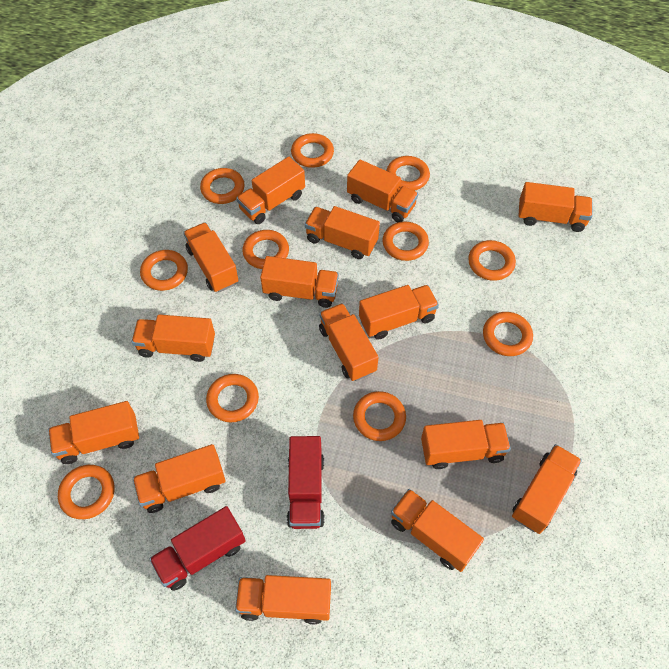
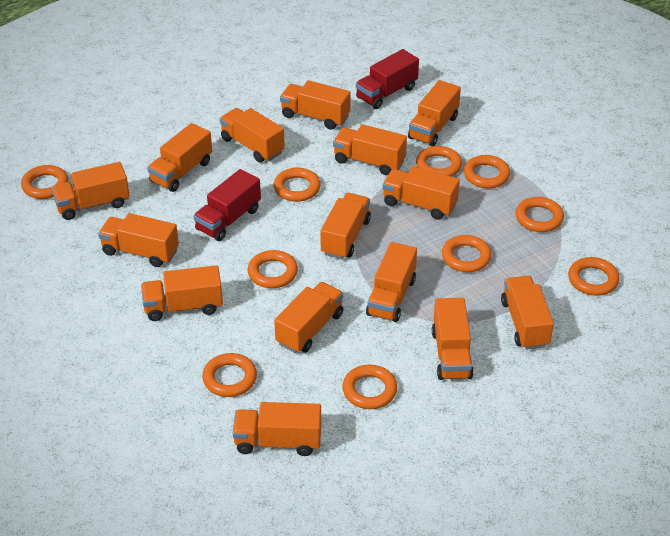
orange ring: 11 -> 10

